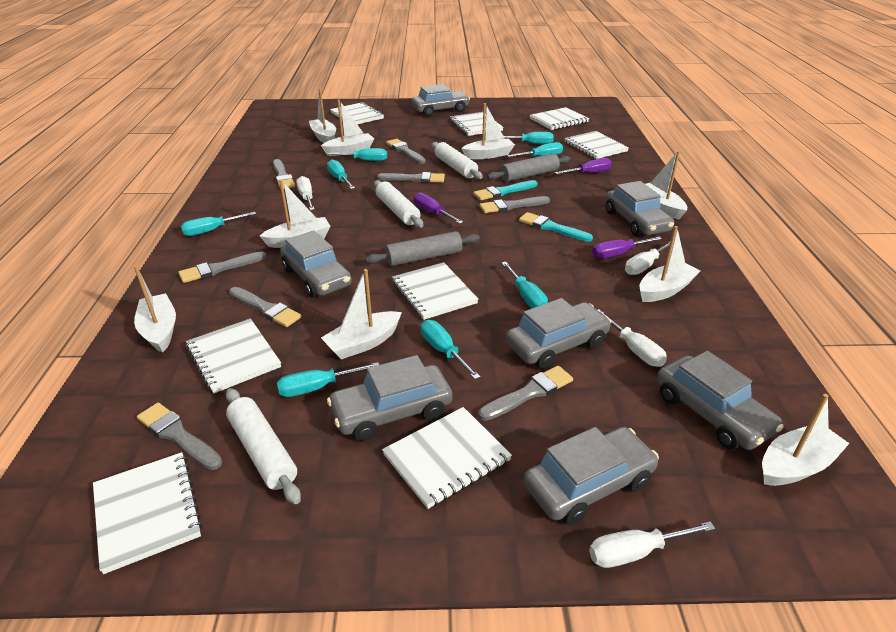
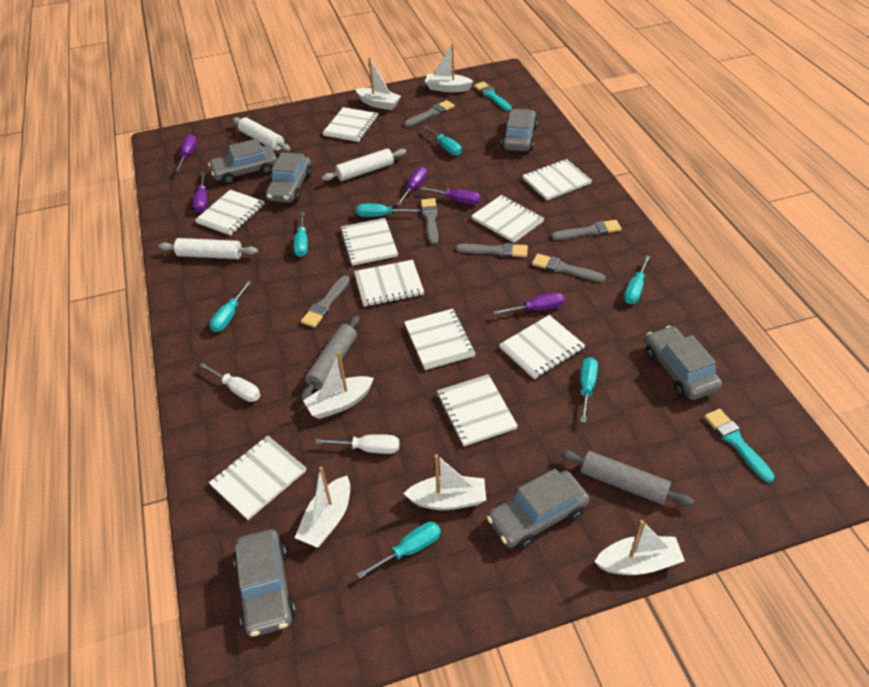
grey brush: 8 -> 6
grey car: 7 -> 6
purple screwdriver: 3 -> 5
turquoise screwdriver: 8 -> 7
white boat: 9 -> 6
white notebook: 8 -> 10
white screwdriver: 4 -> 2

